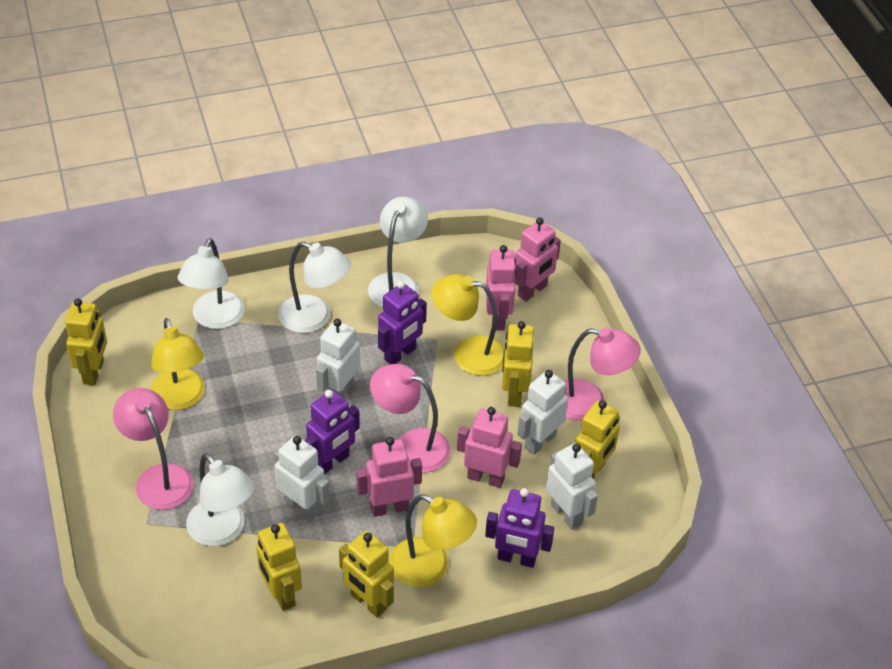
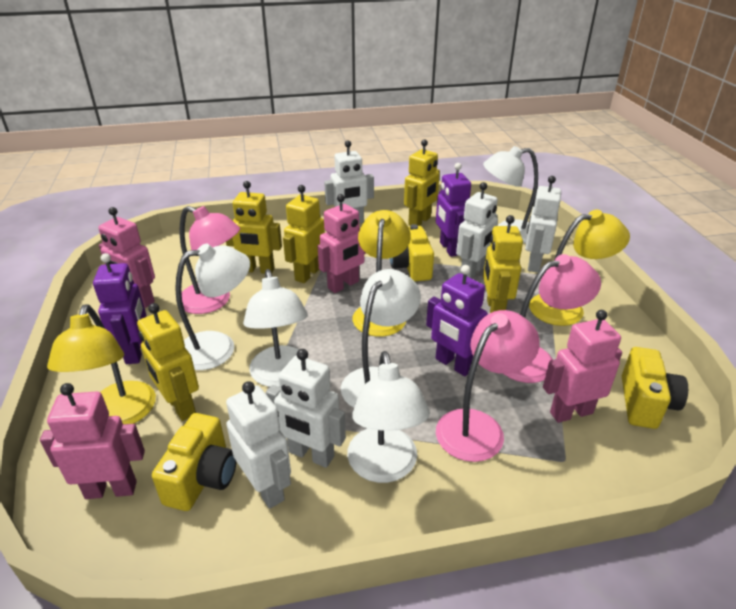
white lamp: 4 -> 5
white robot: 4 -> 5
yellow camera: 0 -> 3

